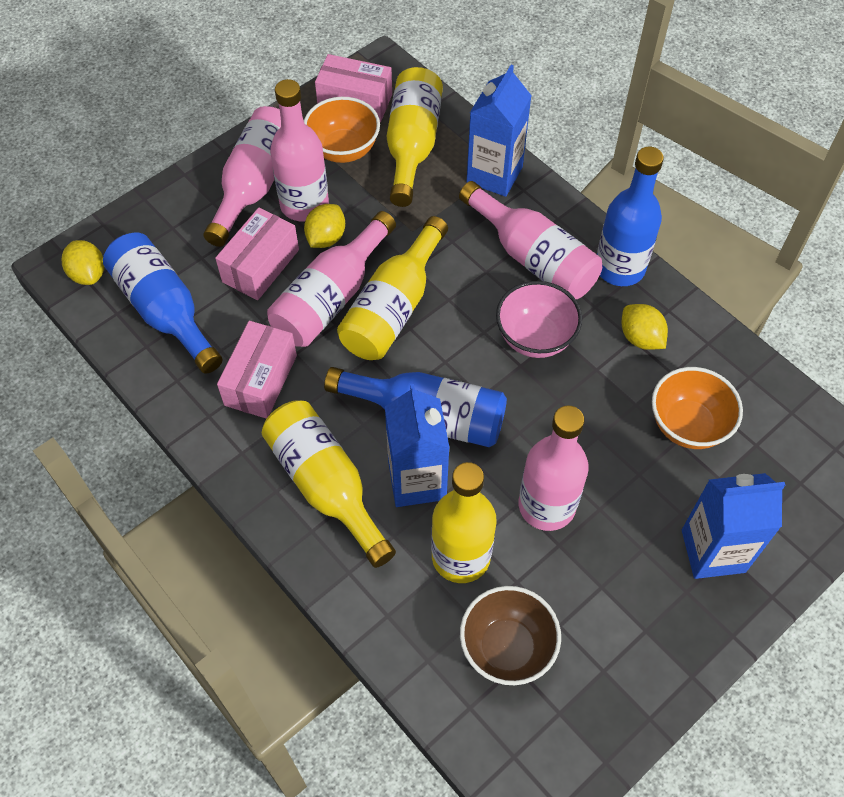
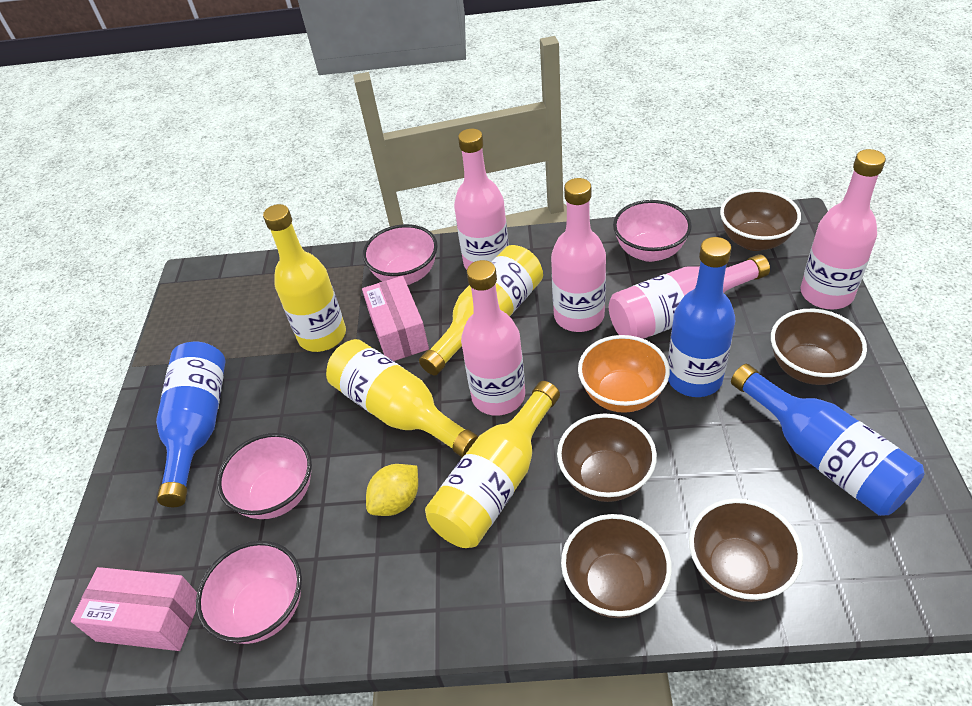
blue carton: 3 -> 0
brown bowl: 1 -> 5
orange bowl: 2 -> 1
pink bowl: 1 -> 4
pink box: 3 -> 2
yellow lemon: 3 -> 1

